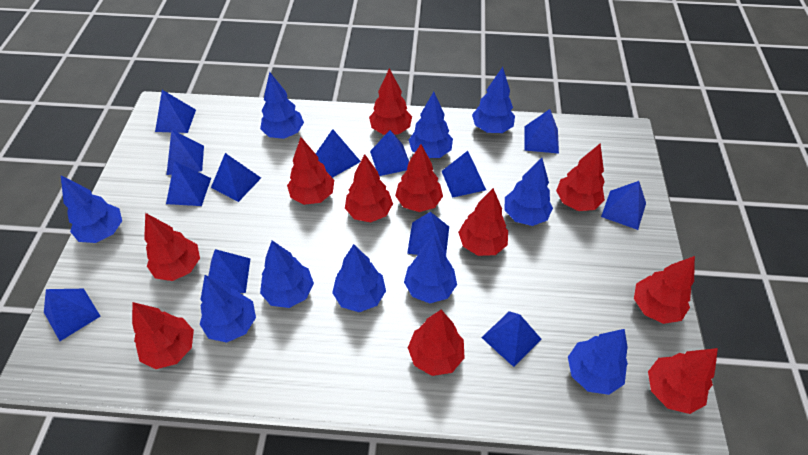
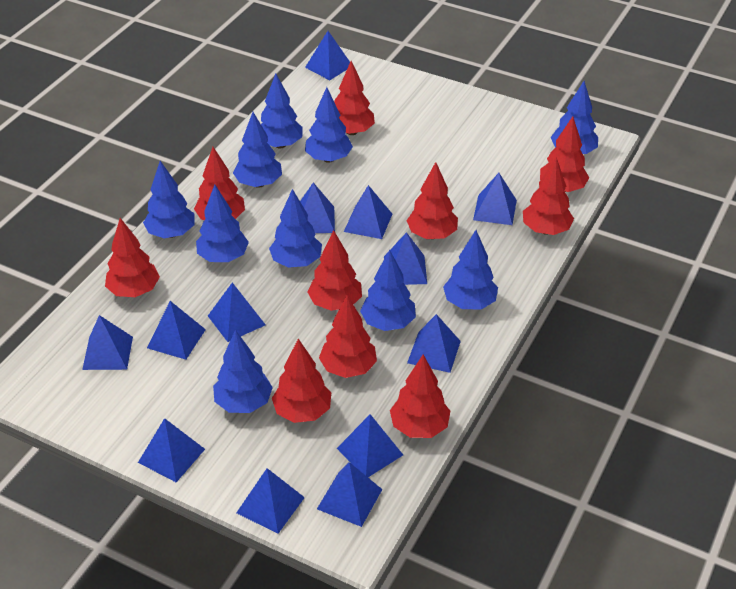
red tree: 11 -> 10

